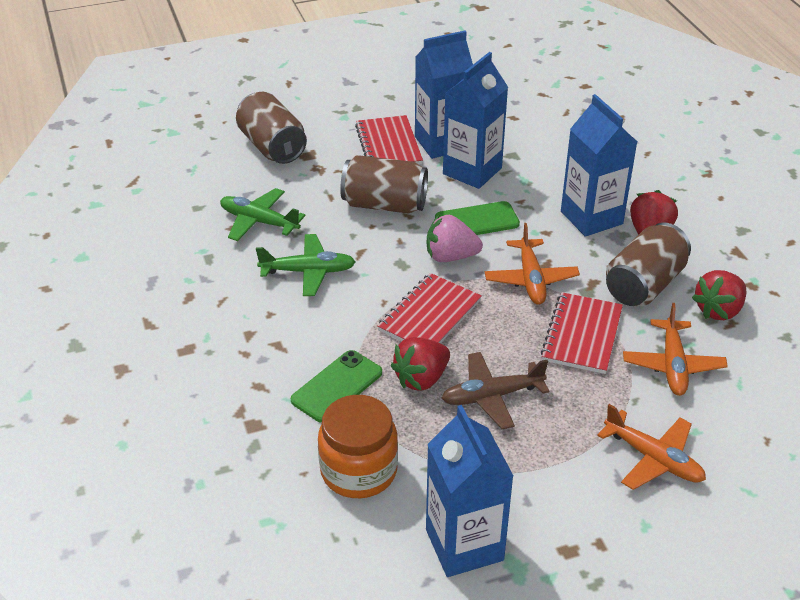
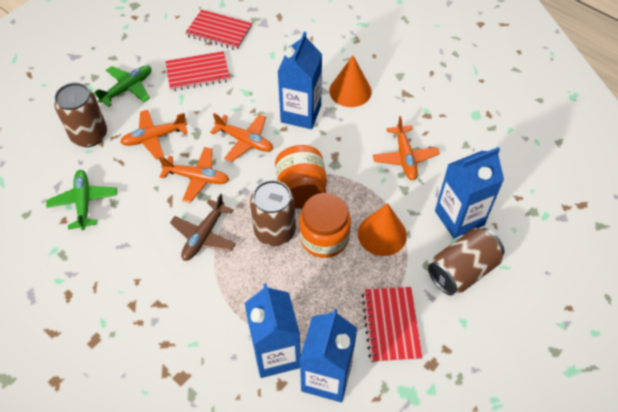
green phone: 2 -> 0
orange cone: 0 -> 2
orange jar: 1 -> 2
orange plane: 3 -> 4
pink strawberry: 1 -> 0
red strawberry: 3 -> 0

